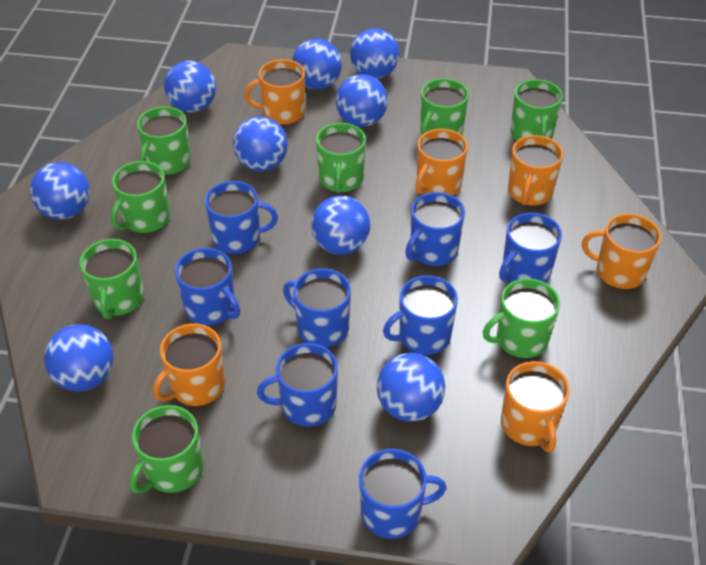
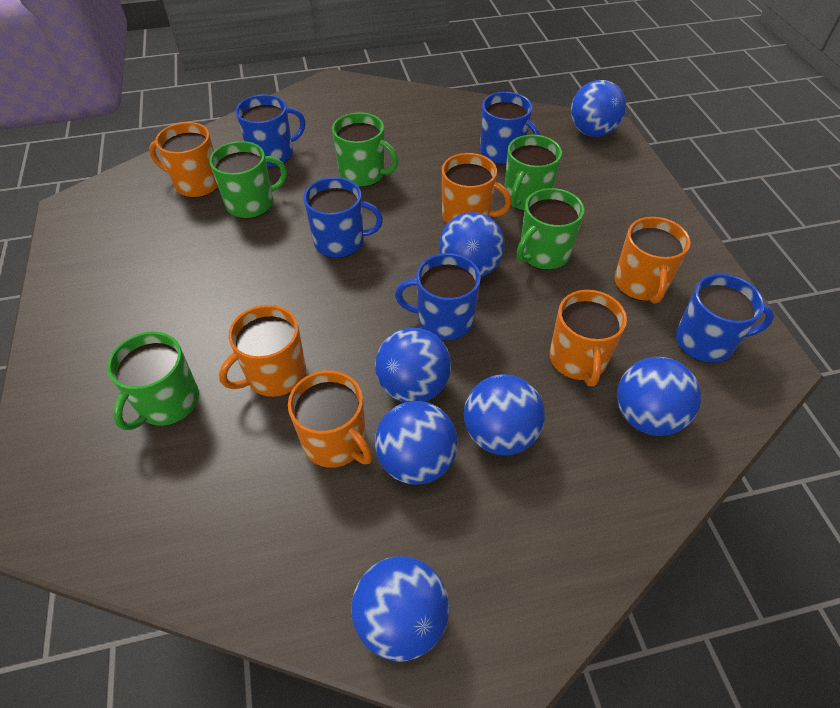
blue ball: 9 -> 7
blue mug: 8 -> 5
green mug: 8 -> 5

